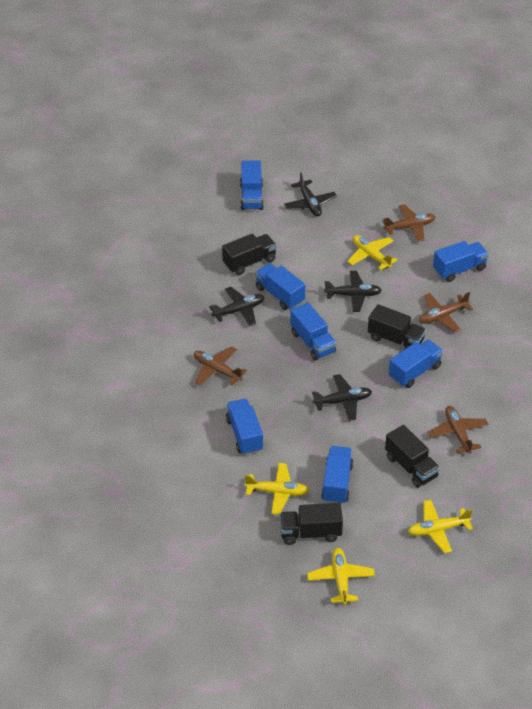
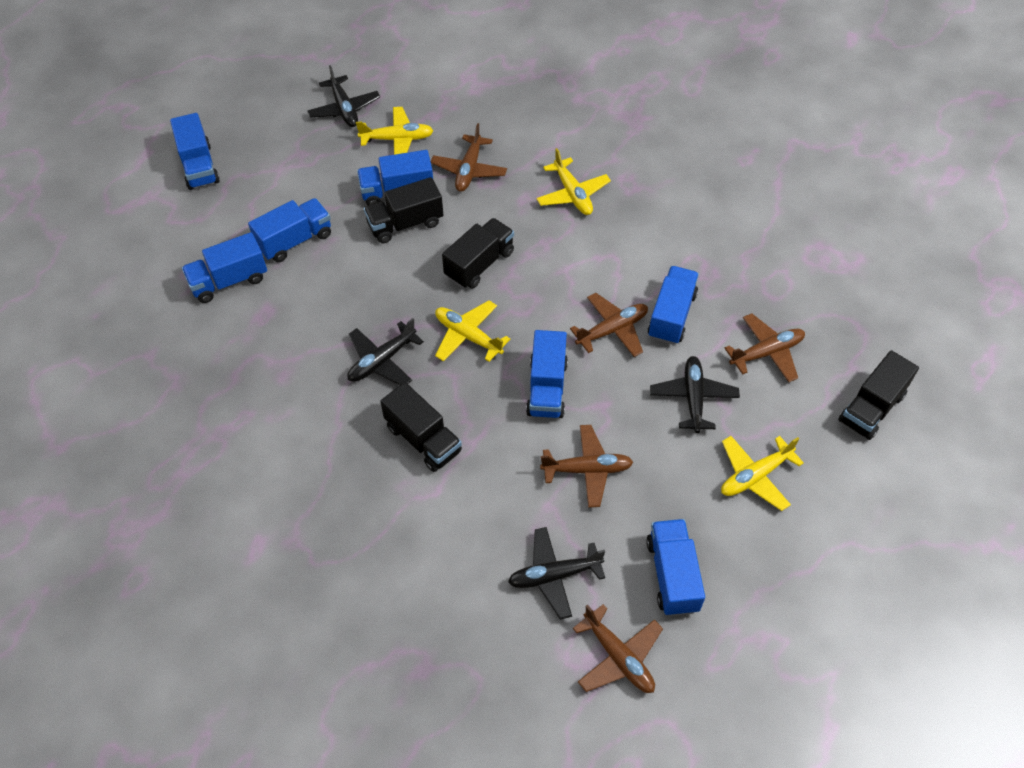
brown plane: 4 -> 5

